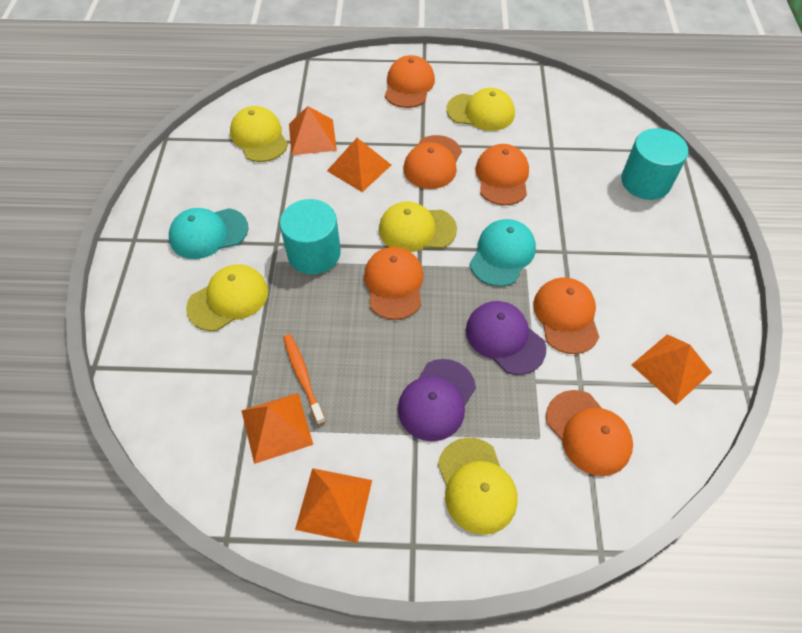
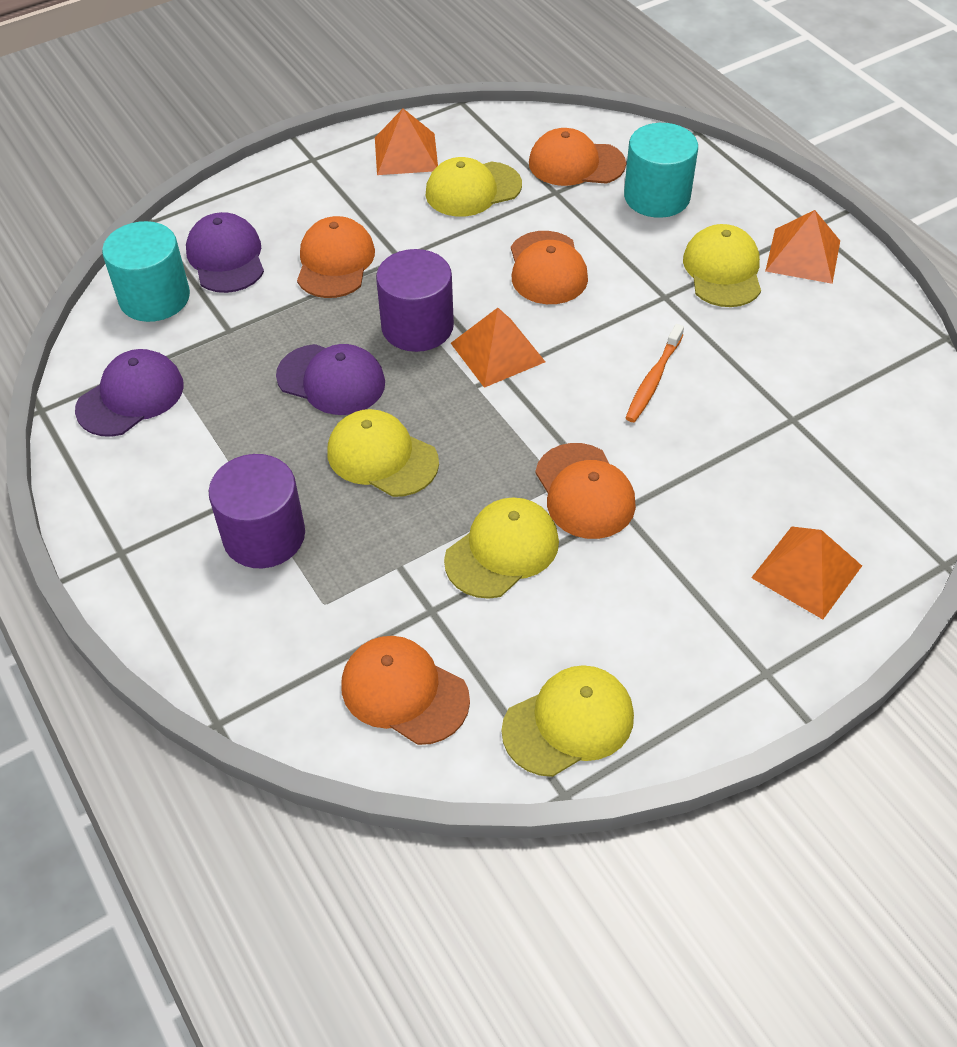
orange cap: 6 -> 5
orange pyramid: 5 -> 4
purple cap: 2 -> 3
purple cylinder: 0 -> 2
turquoise cap: 2 -> 0

